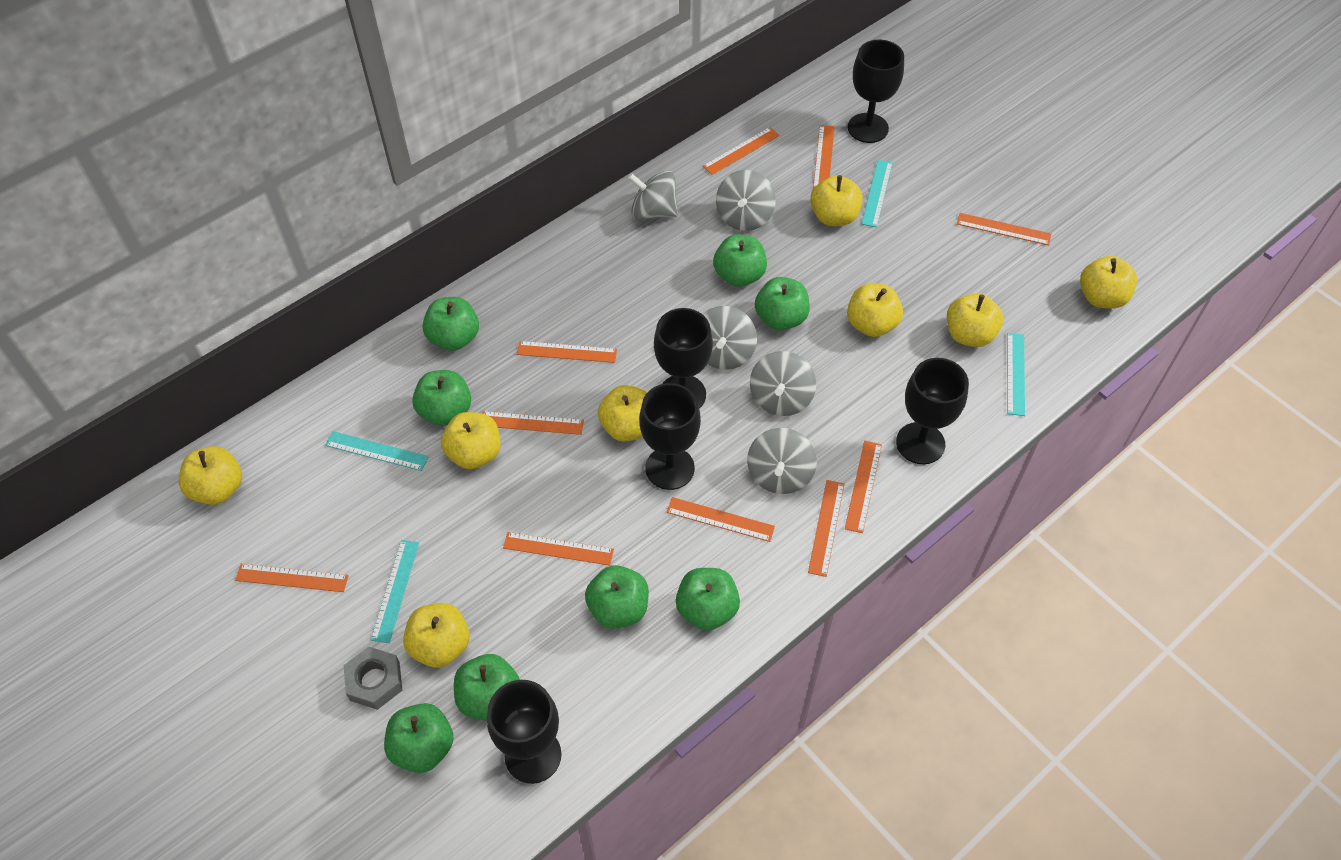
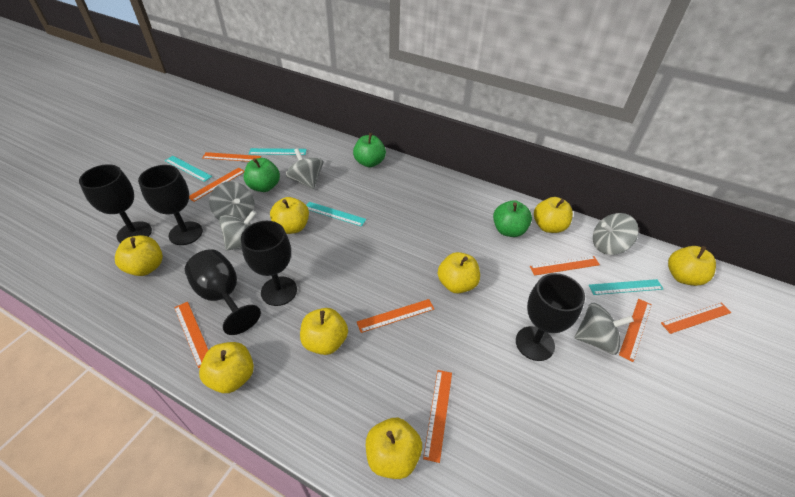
green apple: 8 -> 3
grey nut: 1 -> 0
orange ruler: 10 -> 8

